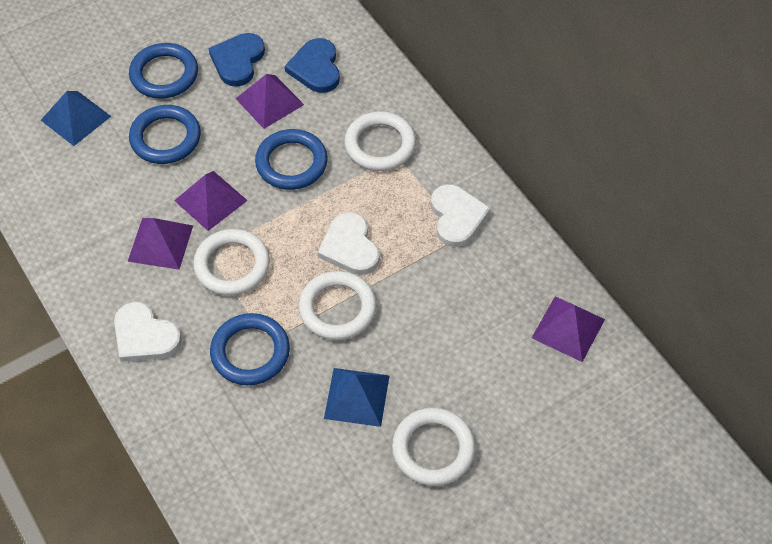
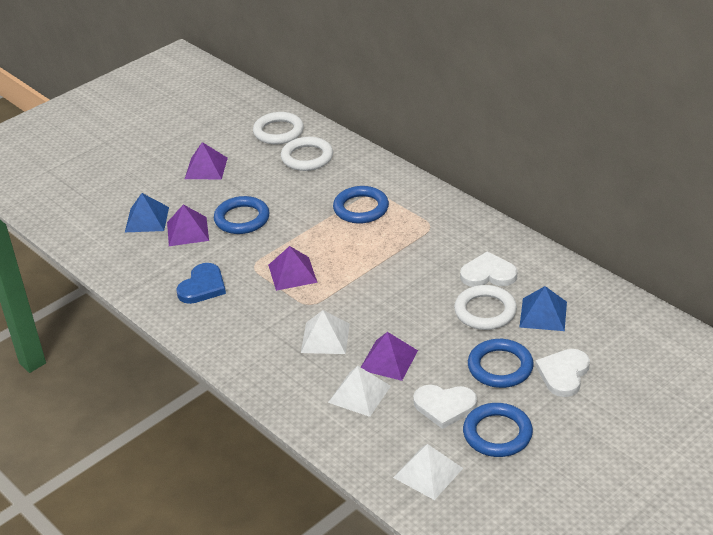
blue heart: 2 -> 1
white pyramid: 0 -> 3
white ring: 4 -> 3

